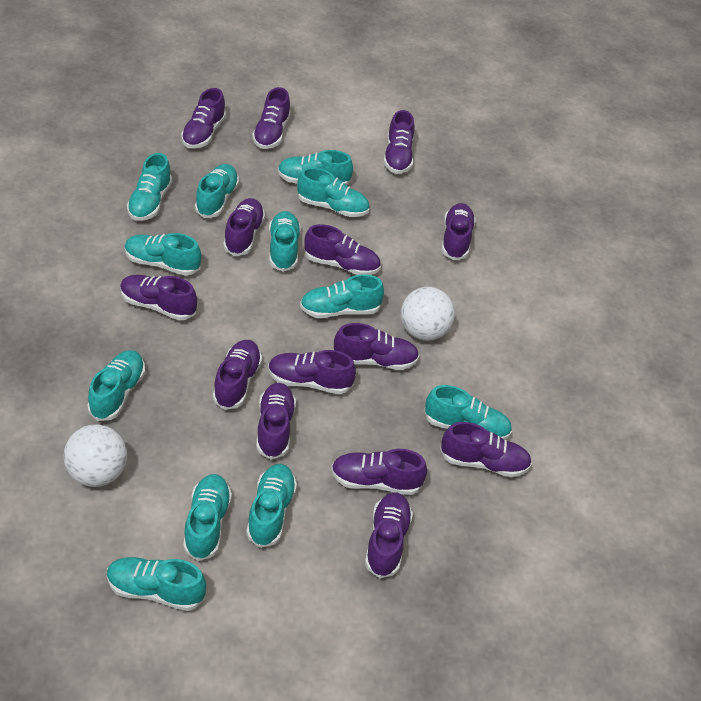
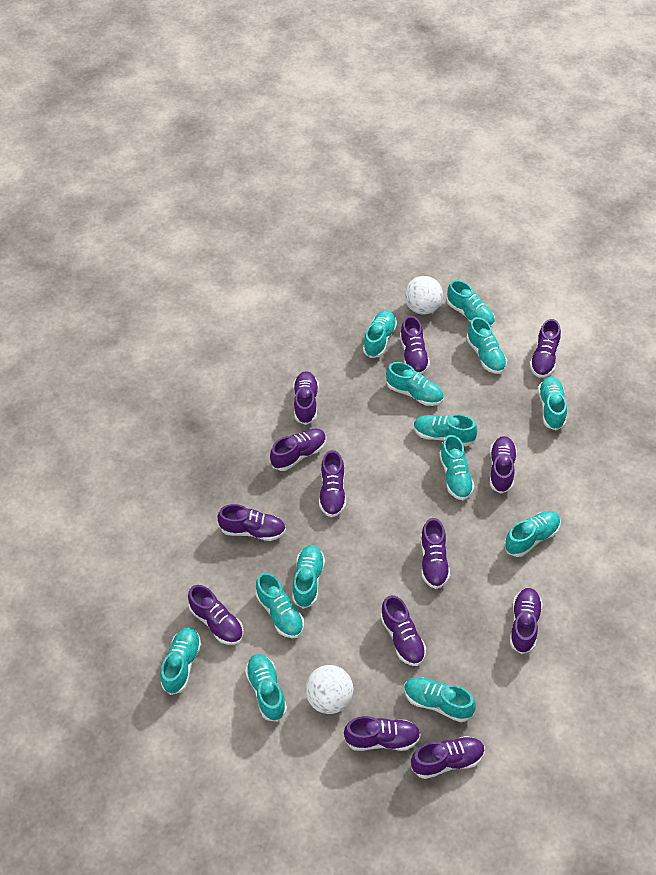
purple shoe: 14 -> 13
turquoise shoe: 12 -> 13

